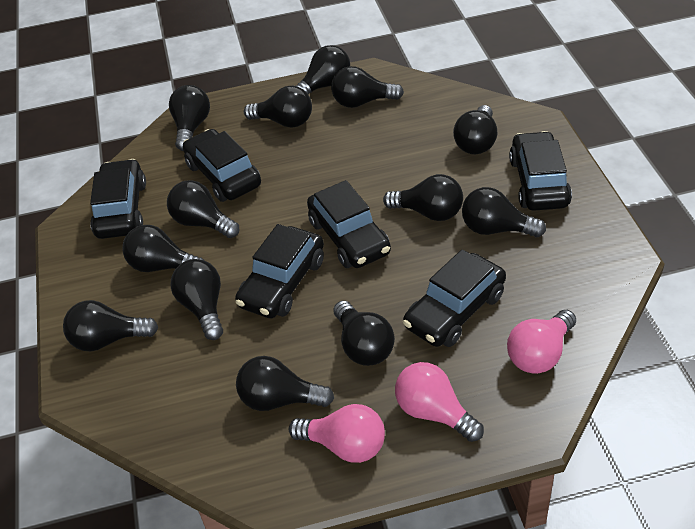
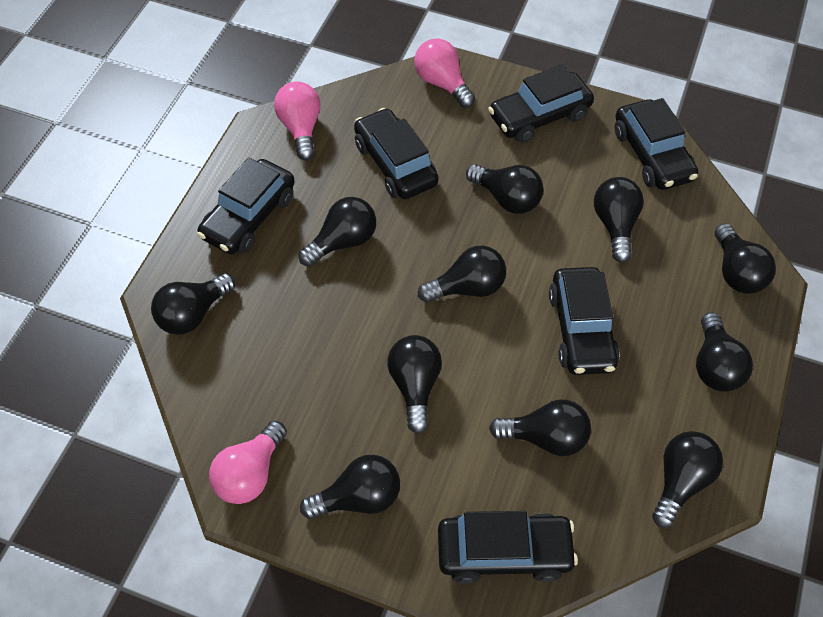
black light bulb: 13 -> 11

